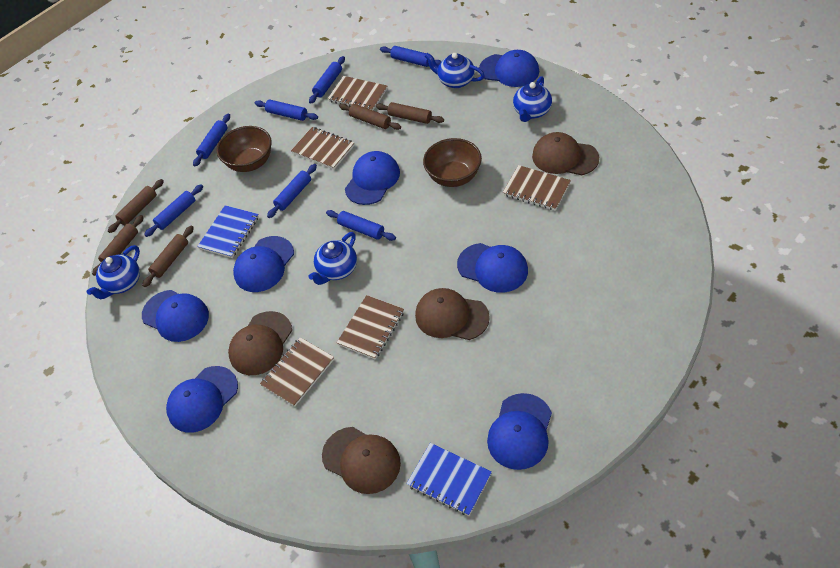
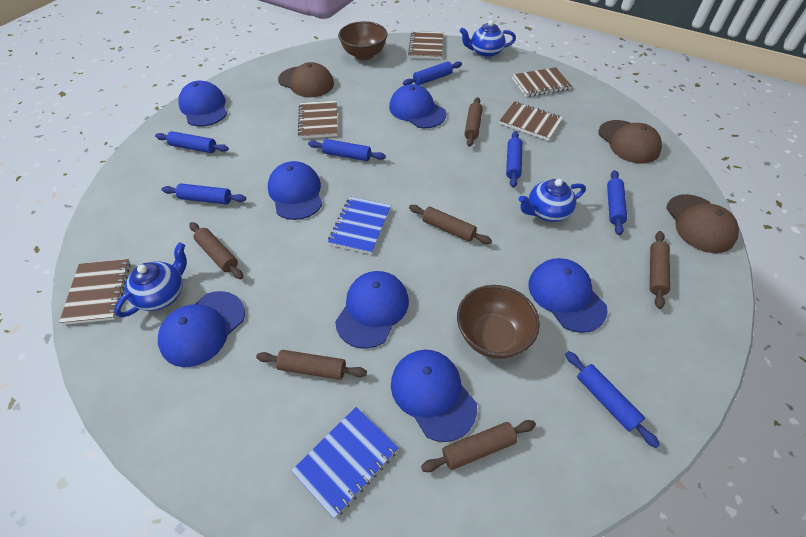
blue teapot: 4 -> 3
brown cap: 4 -> 3
brown rolling pin: 5 -> 6

